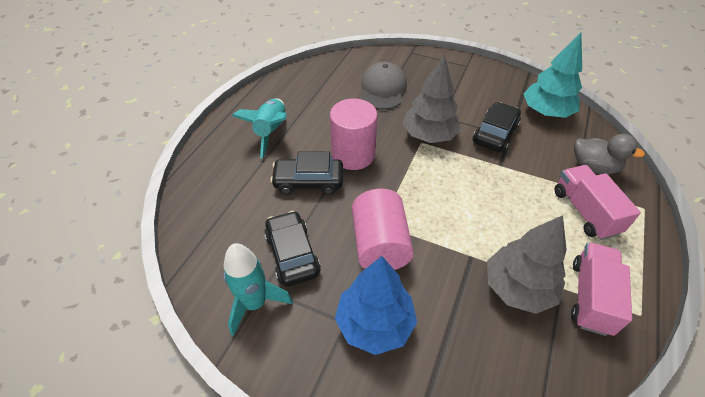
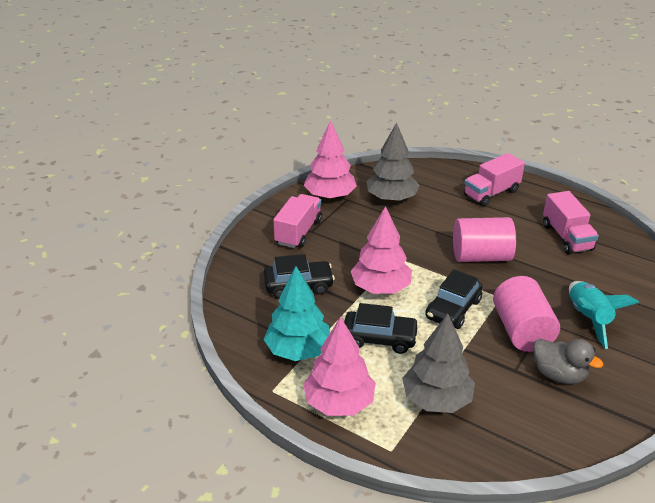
blue tree: 1 -> 0
grey cap: 1 -> 0
pink tree: 0 -> 3
pink truck: 2 -> 3
turquoise rocket: 2 -> 1

